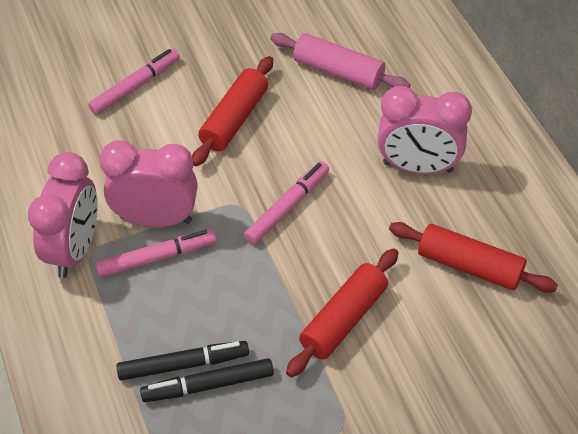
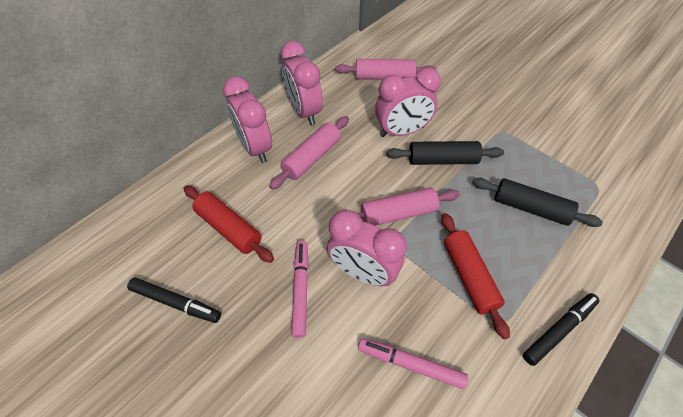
black rolling pin: 0 -> 2
pink clock: 3 -> 4
pink marker: 3 -> 2
pink rolling pin: 1 -> 3
red rolling pin: 3 -> 2

